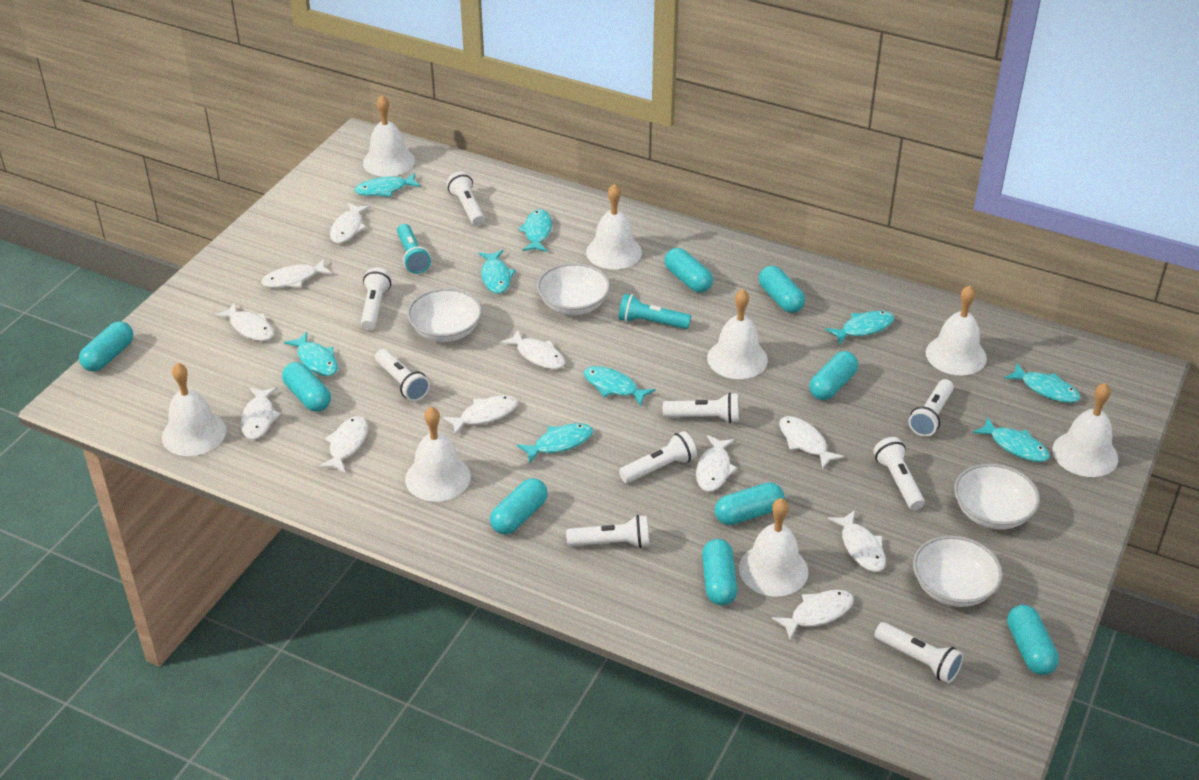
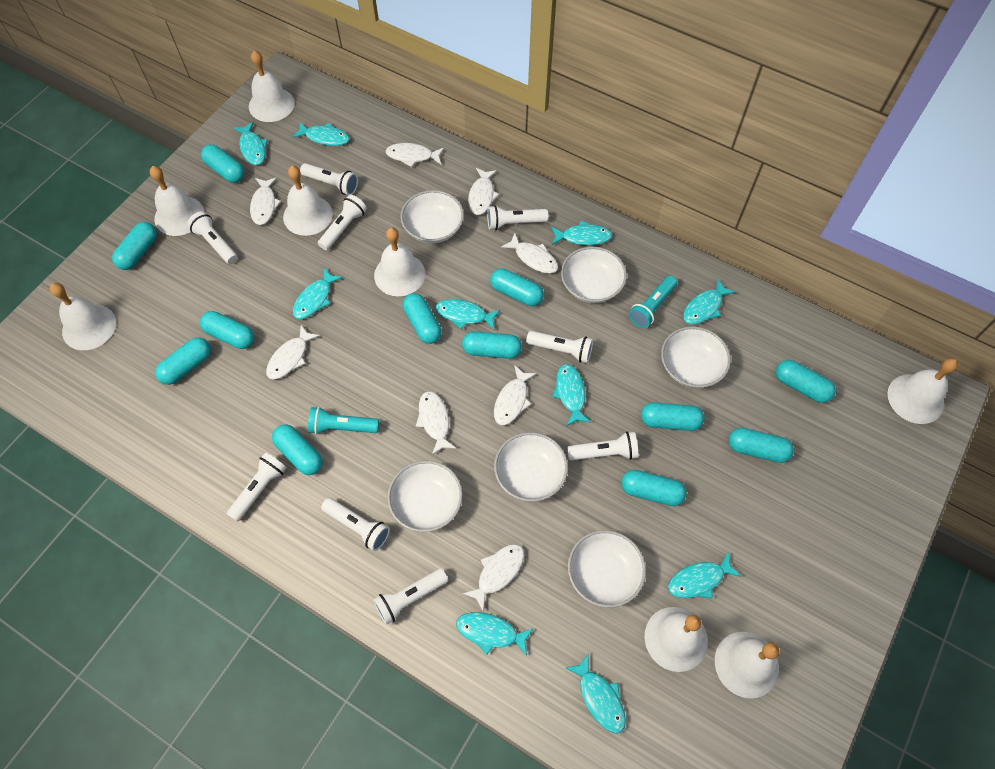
turquoise capsule: 9 -> 12
turquoise fish: 9 -> 10
white bowl: 4 -> 6
white fish: 11 -> 8

